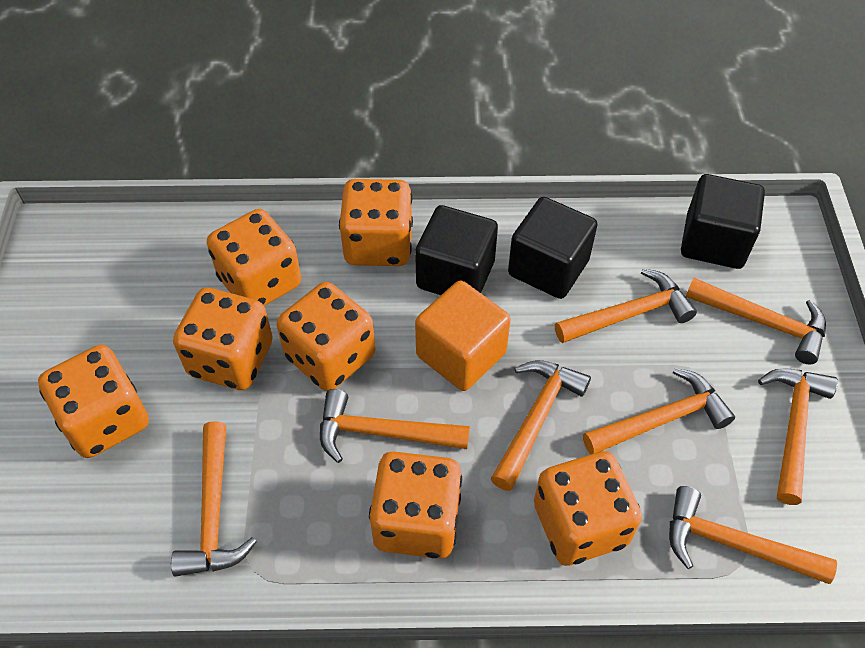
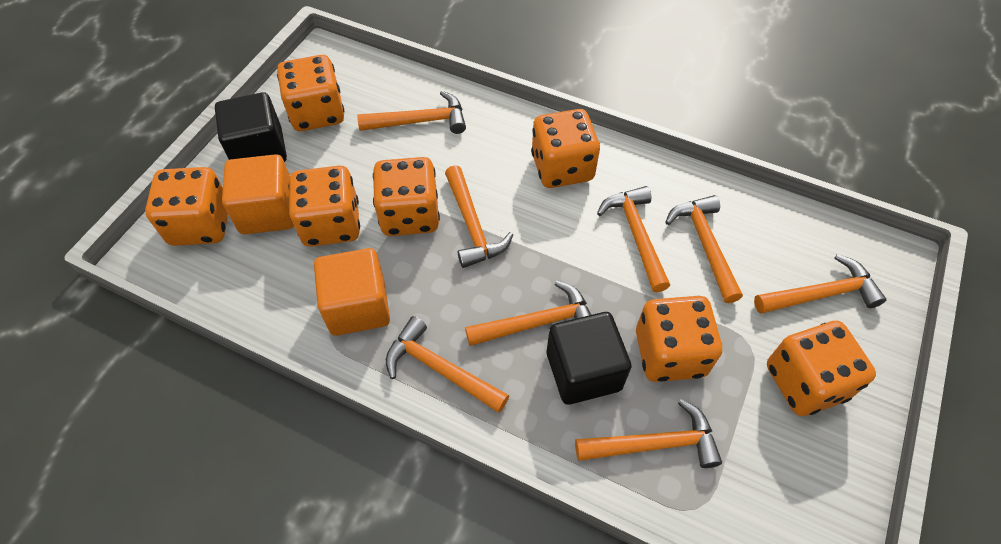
black cube: 3 -> 2
orange cube: 1 -> 2

